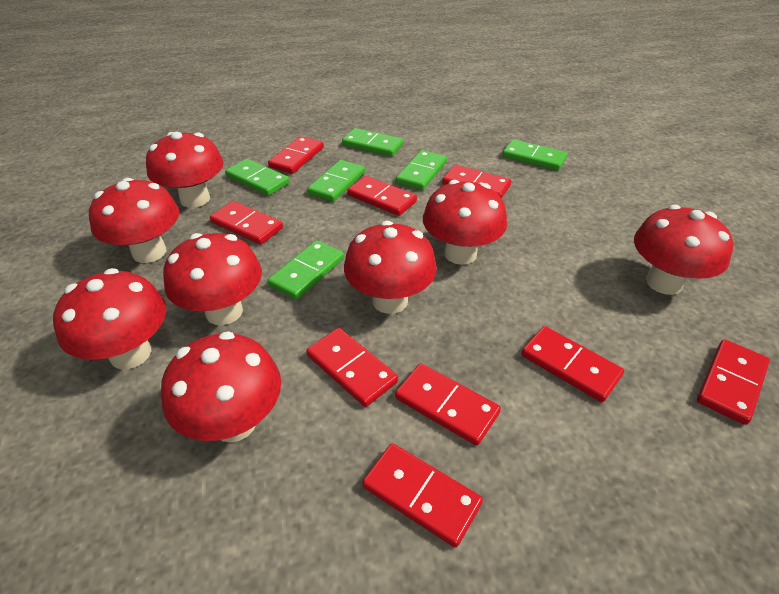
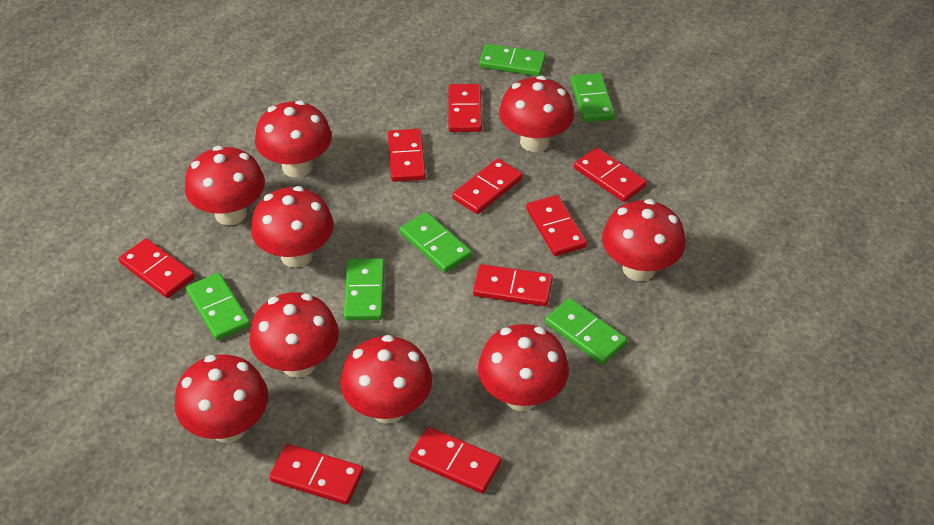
red mushroom: 8 -> 9

